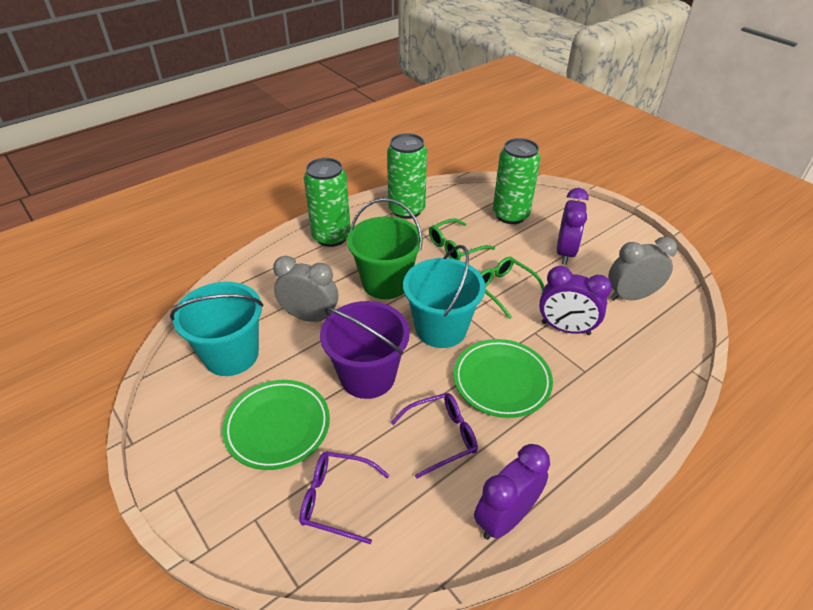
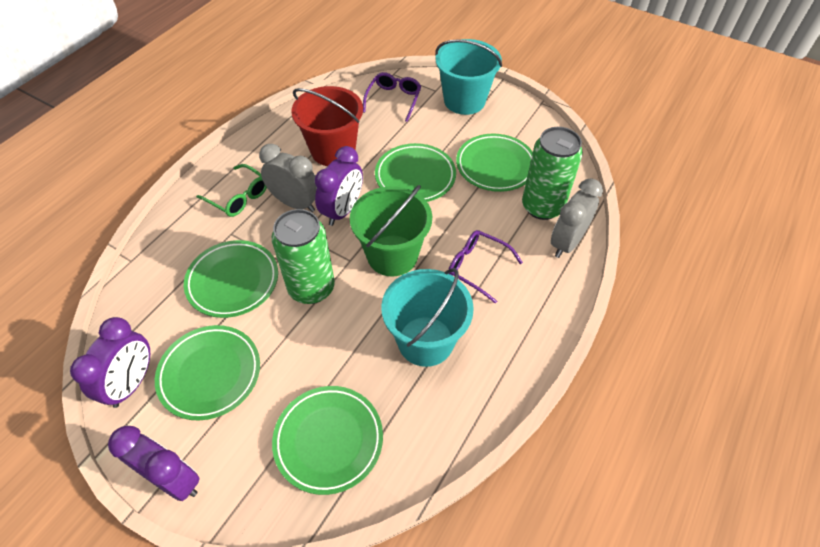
green can: 3 -> 2
green glasses: 2 -> 1
green plate: 2 -> 5
purple bucket: 1 -> 0
red bucket: 0 -> 1

